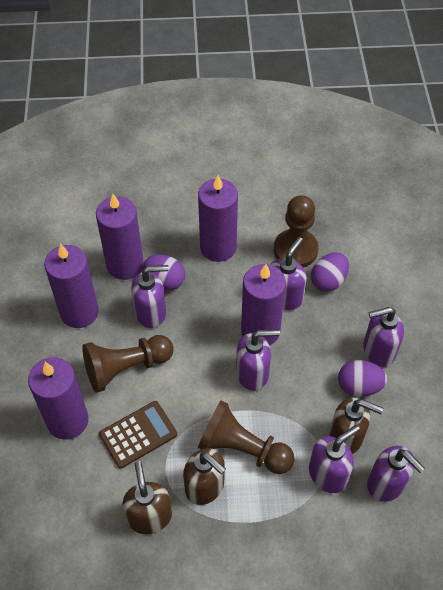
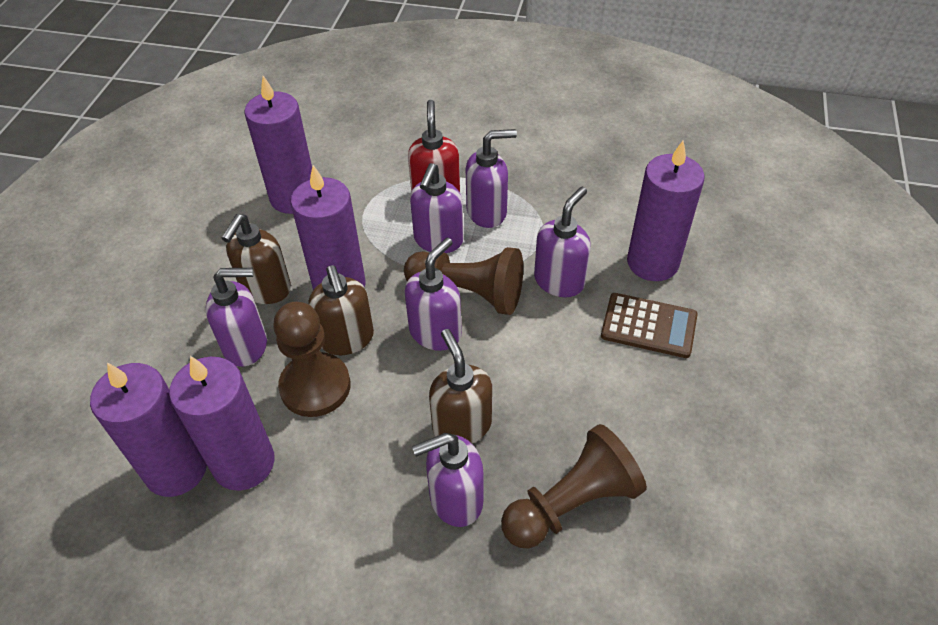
purple egg: 3 -> 0
red soap dispenser: 0 -> 1

